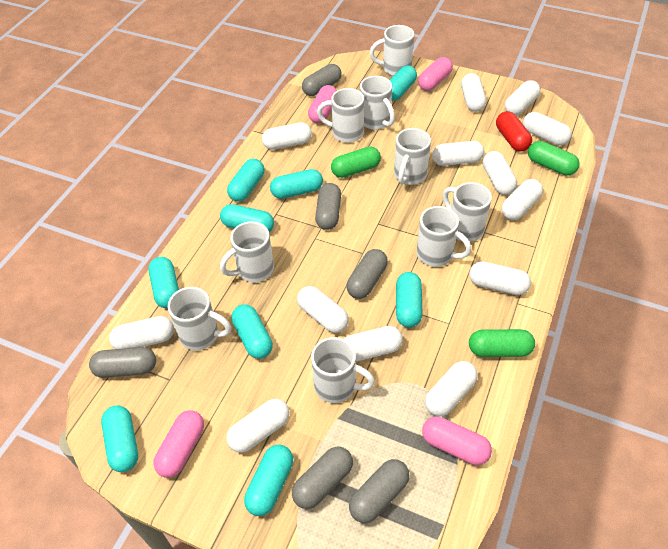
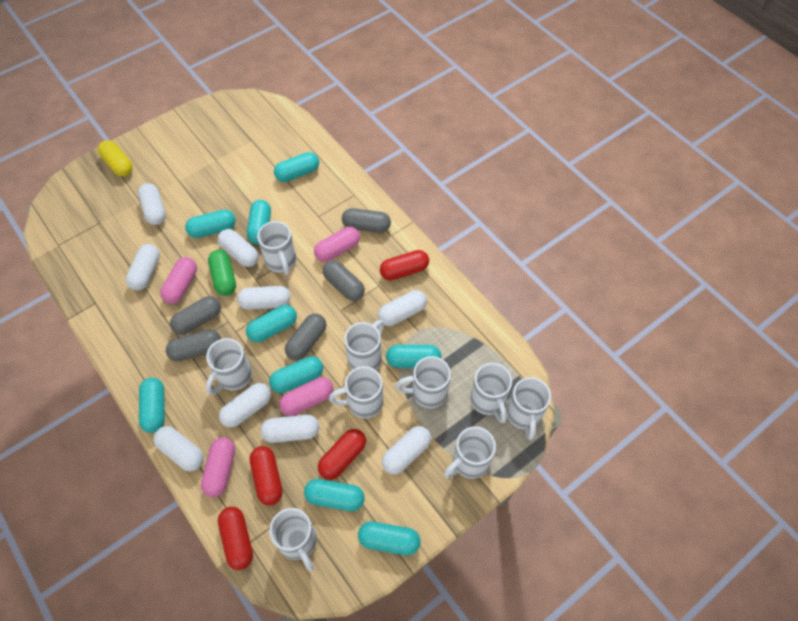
green capsule: 3 -> 1
grey capsule: 6 -> 5
red capsule: 1 -> 4
white capsule: 13 -> 9
yellow capsule: 0 -> 1

